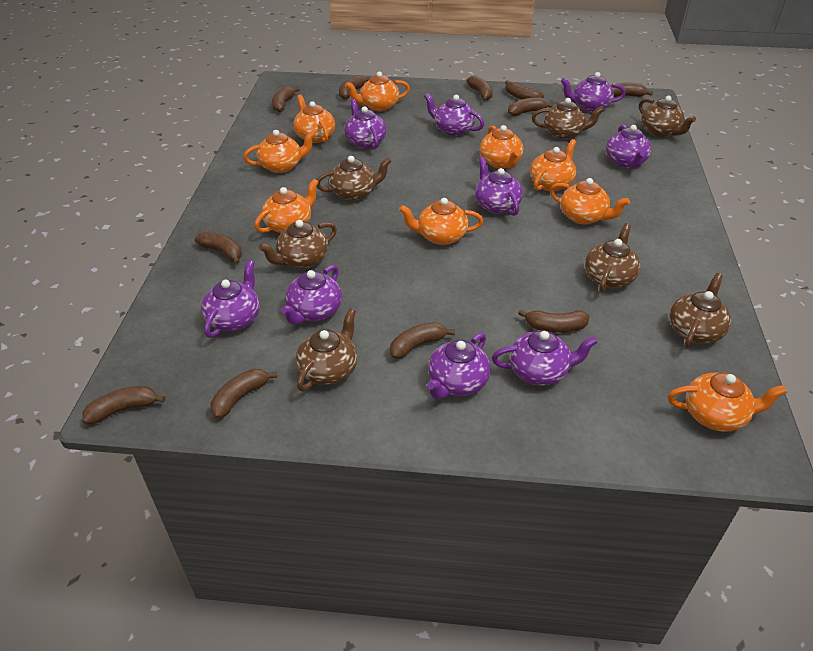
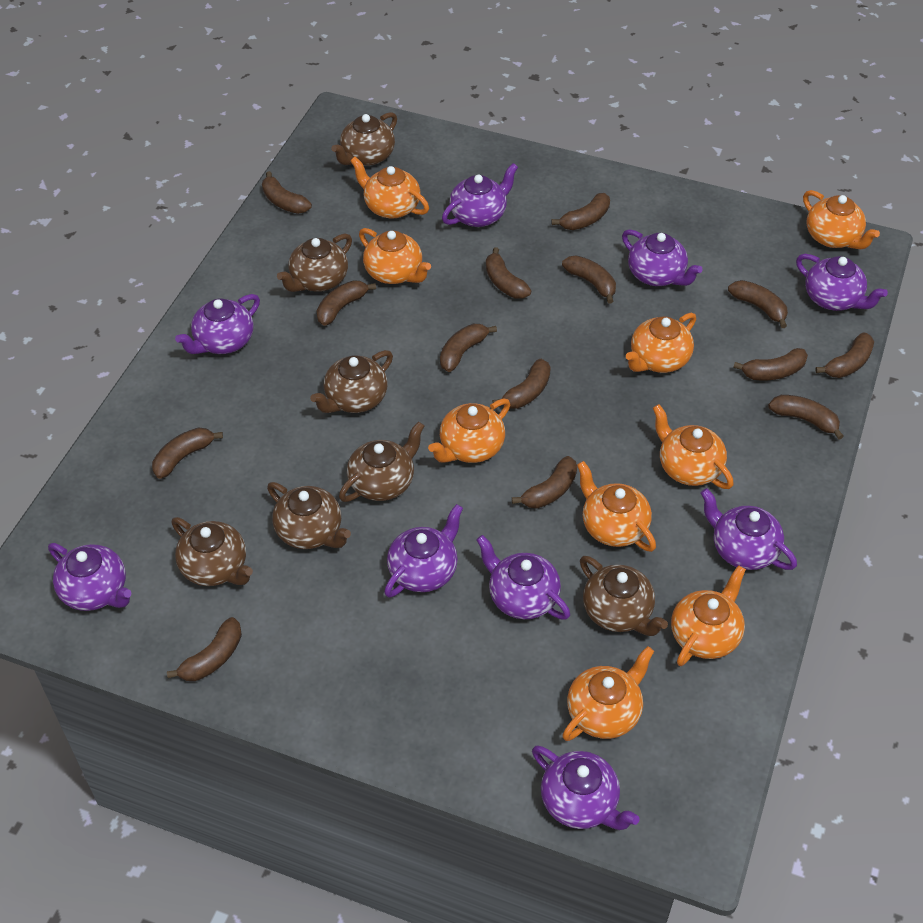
brown banana: 11 -> 14

